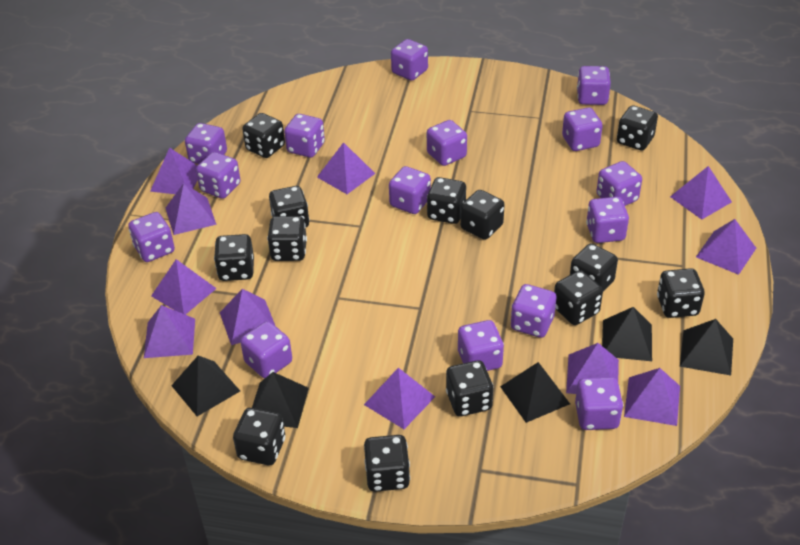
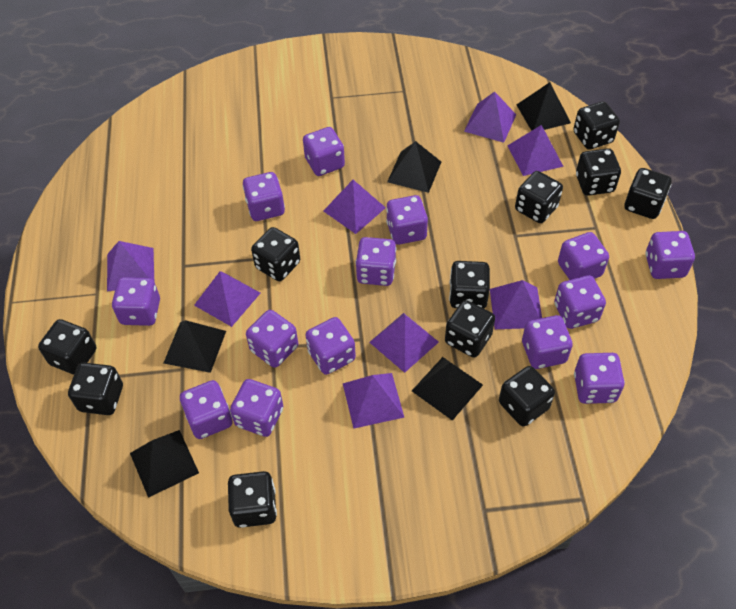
black dice: 13 -> 11
purple dice: 15 -> 14
purple pyramid: 11 -> 8

